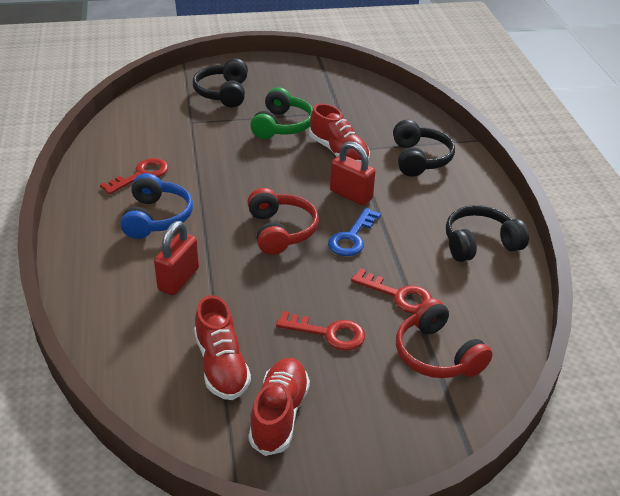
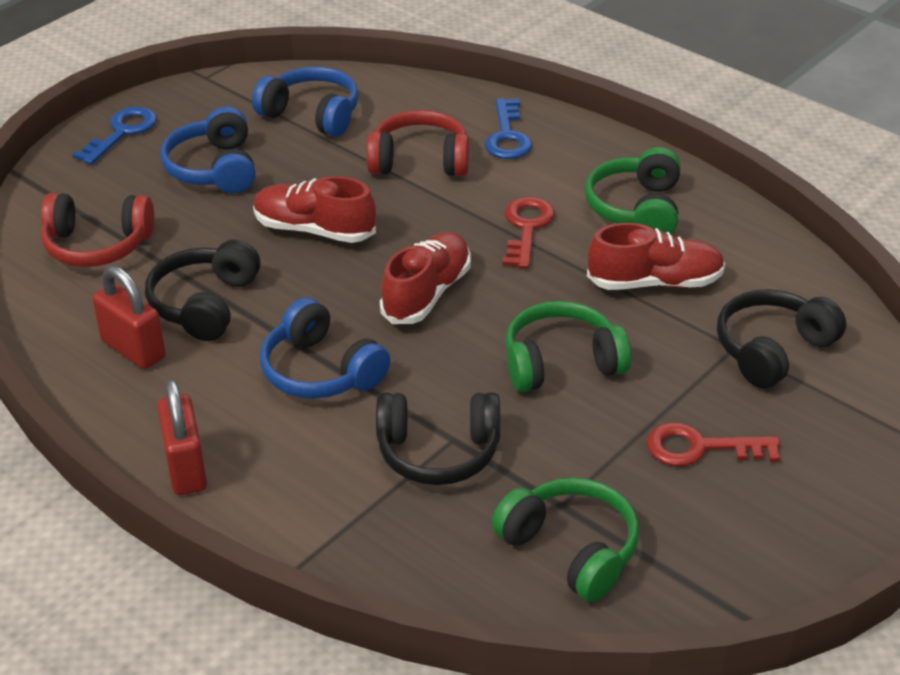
blue headphones: 1 -> 3
blue key: 1 -> 2
green headphones: 1 -> 3
red key: 3 -> 2

